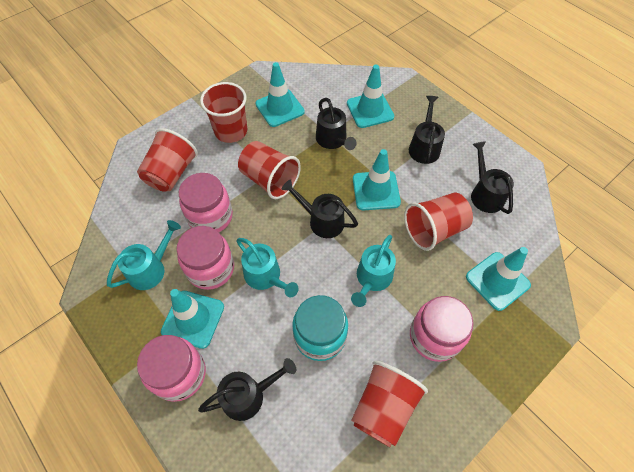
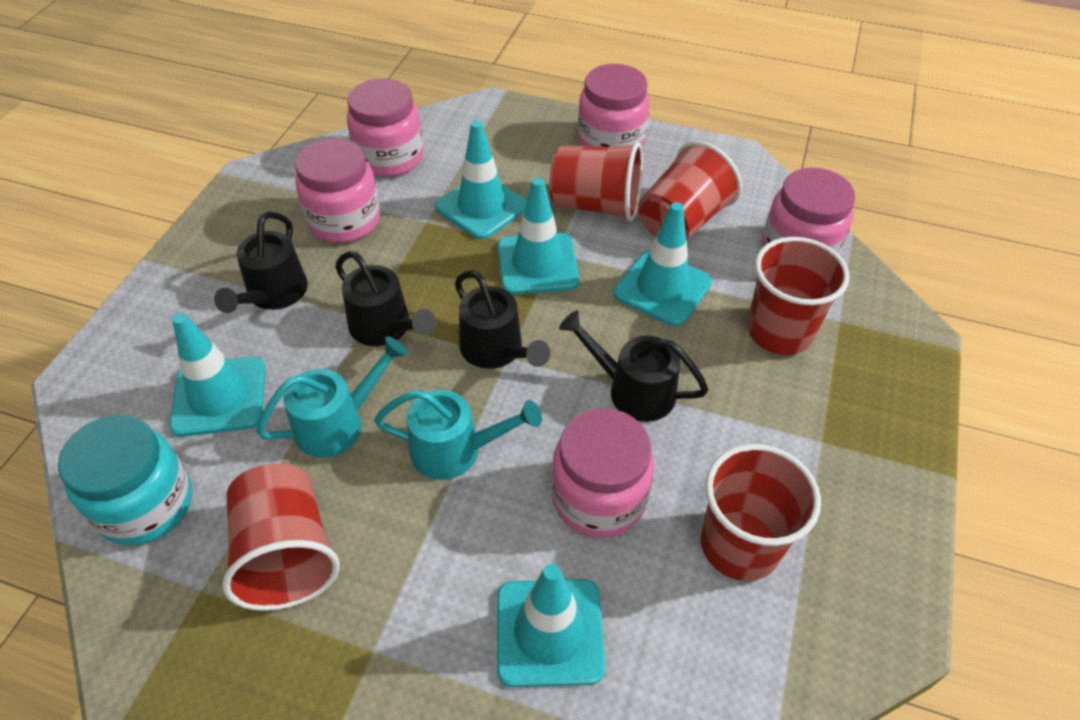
black watering can: 5 -> 4
pink jar: 4 -> 5
turquoise watering can: 3 -> 2

